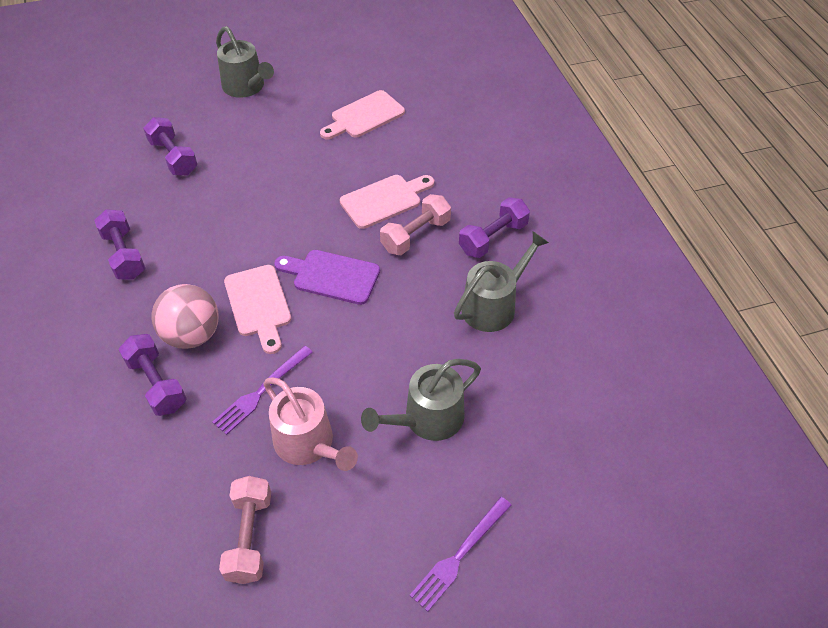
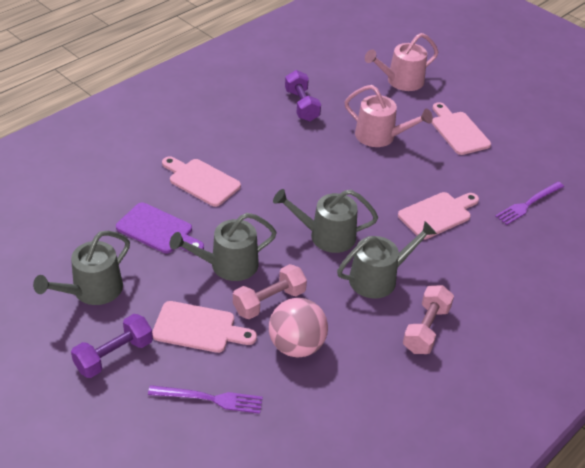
grey watering can: 3 -> 4
pink cutting board: 3 -> 4
pink watering can: 1 -> 2
purple dumbbell: 4 -> 2

